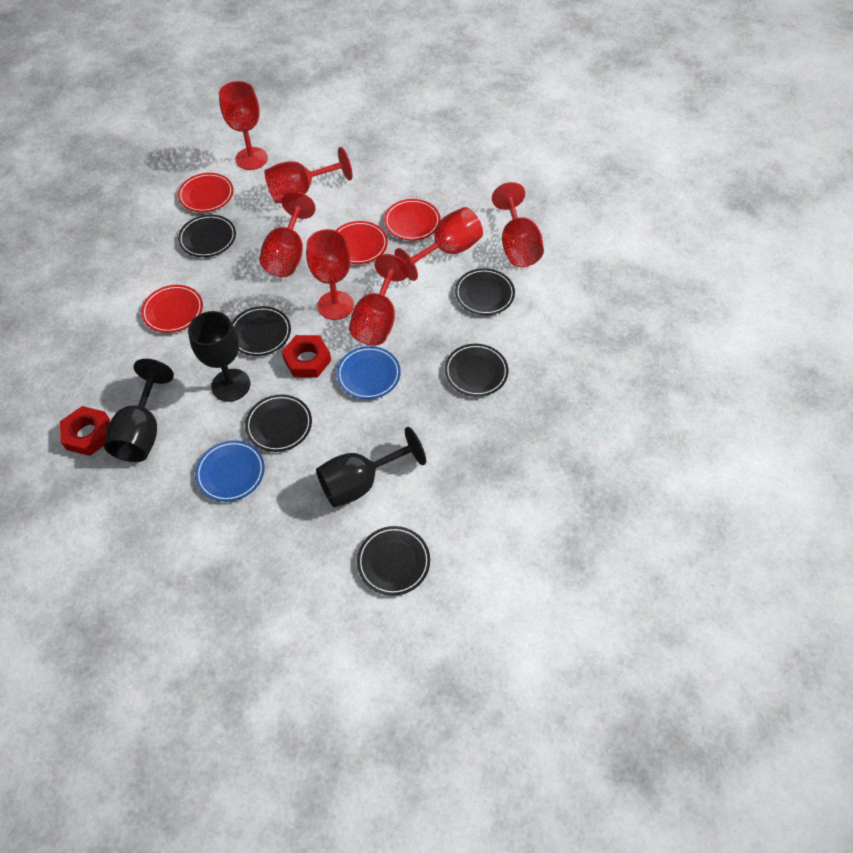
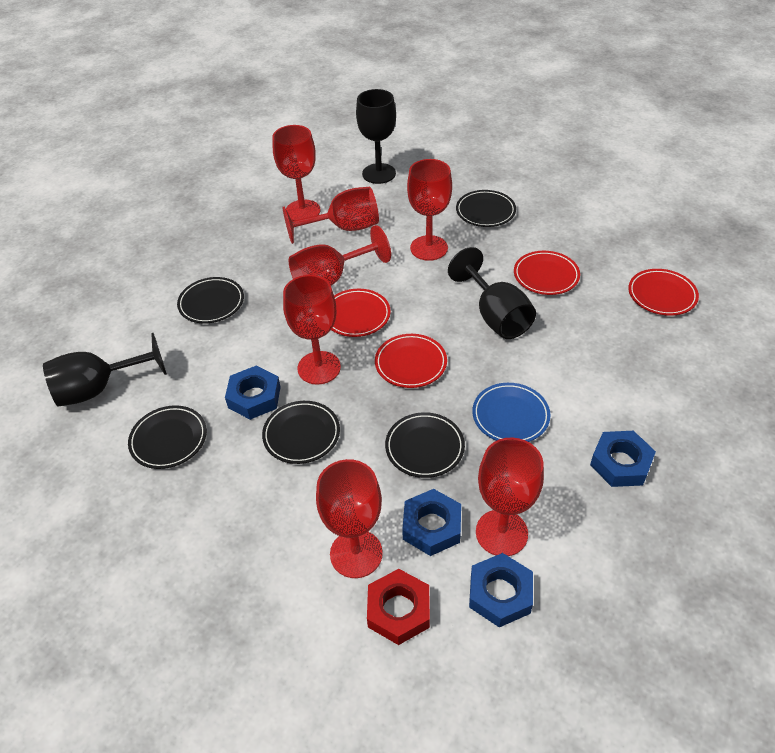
black plate: 6 -> 5
blue nut: 0 -> 4
blue plate: 2 -> 1
red nut: 2 -> 1

